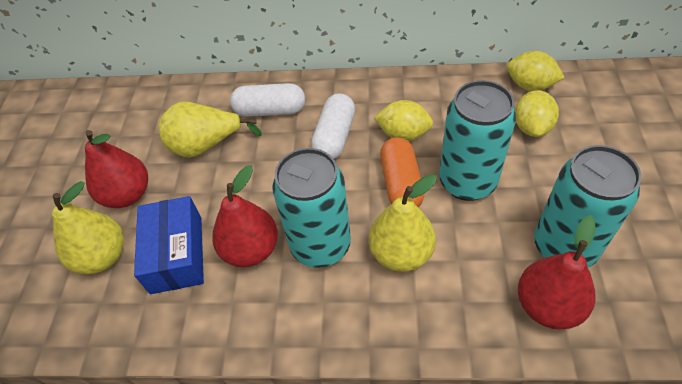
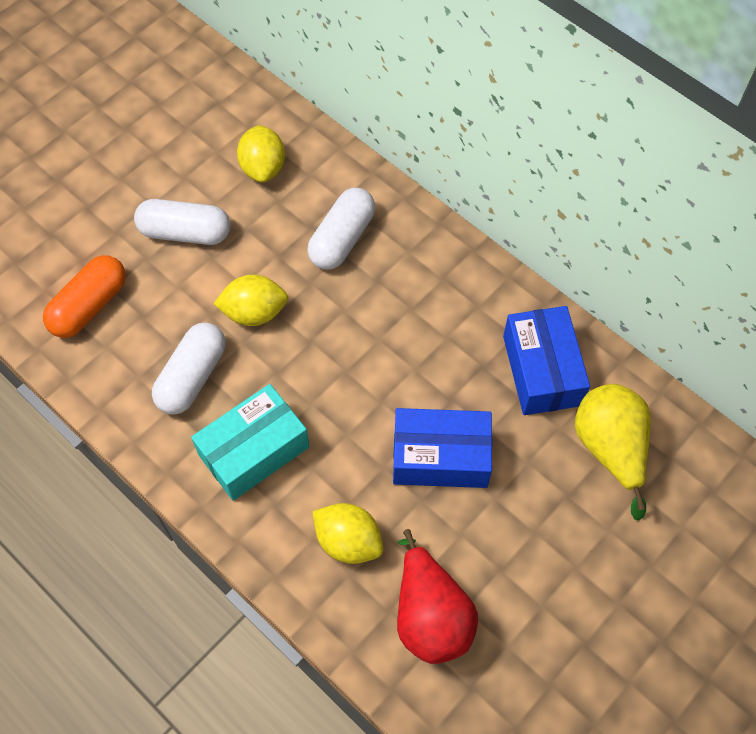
blue box: 1 -> 2
red pear: 3 -> 1
turquoise box: 0 -> 1
turquoise can: 3 -> 0
white capsule: 2 -> 3
yellow pear: 3 -> 1

